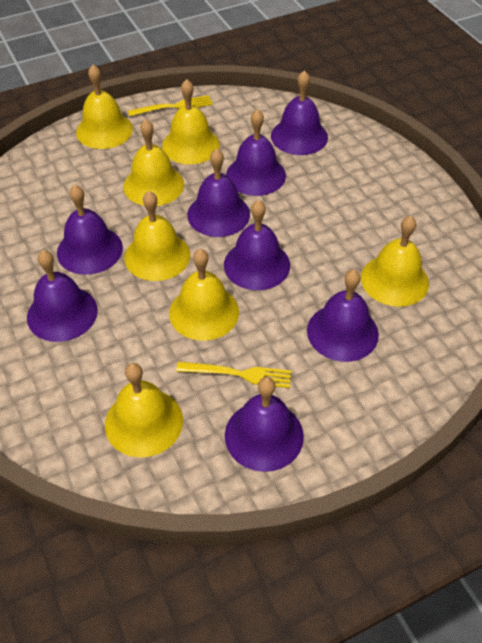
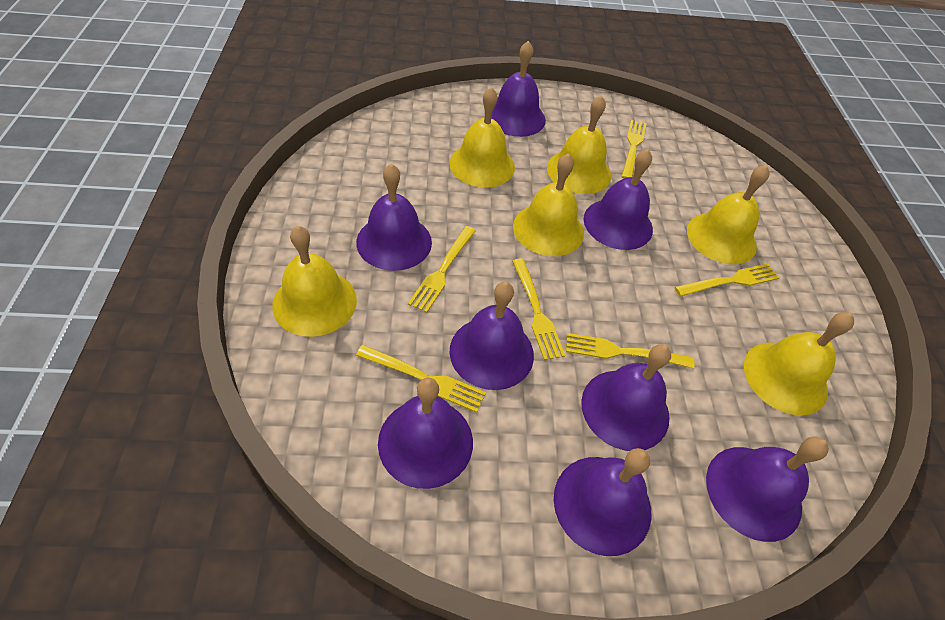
yellow bell: 7 -> 6
yellow fork: 2 -> 6

